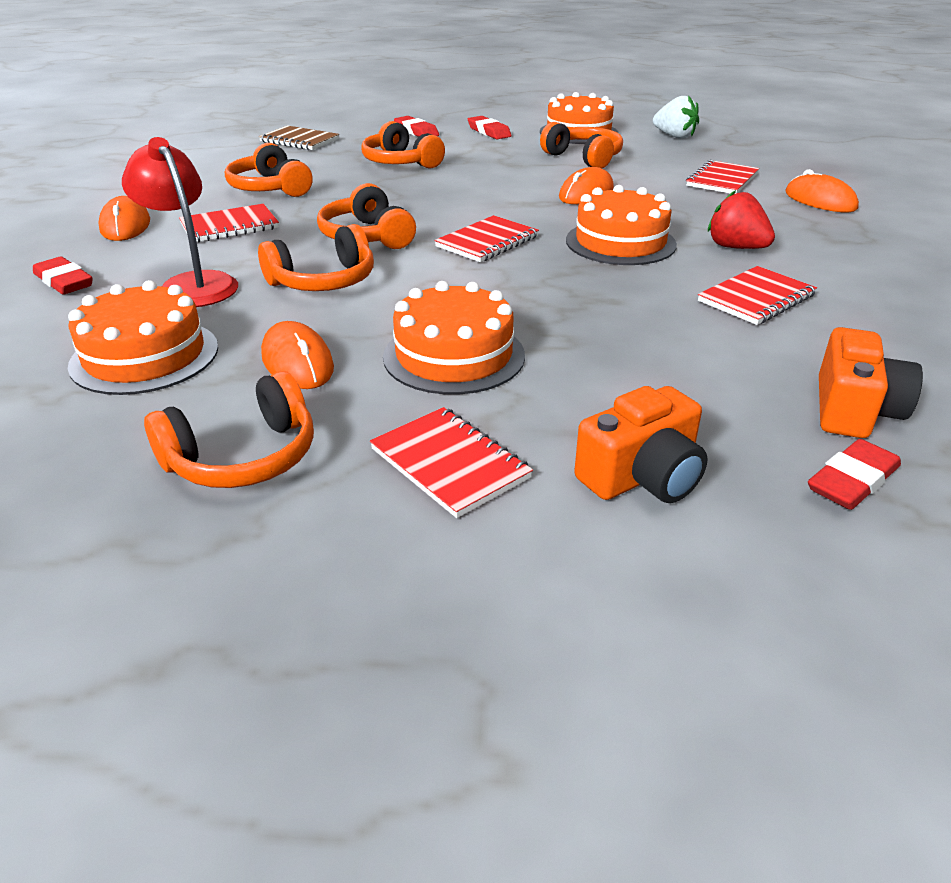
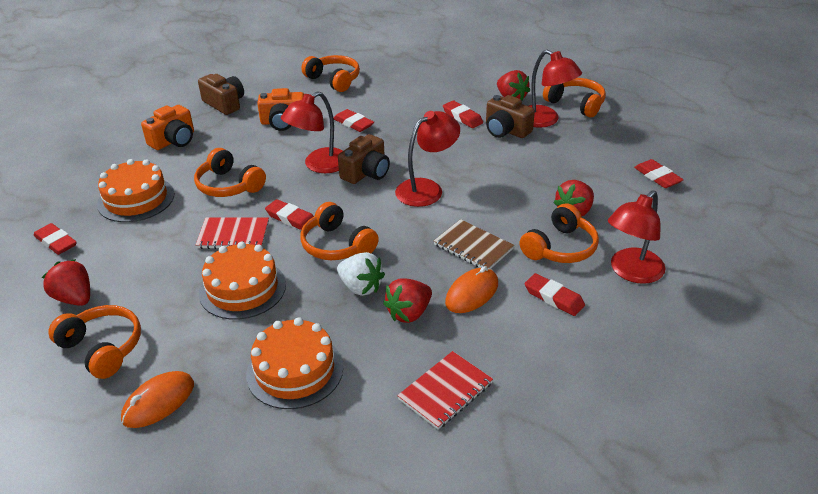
brown camera: 0 -> 3
orange cake: 4 -> 3
orange mouse: 4 -> 2
red eraser: 4 -> 6
red lamp: 1 -> 4
red notebook: 5 -> 2
red strawberry: 1 -> 4

